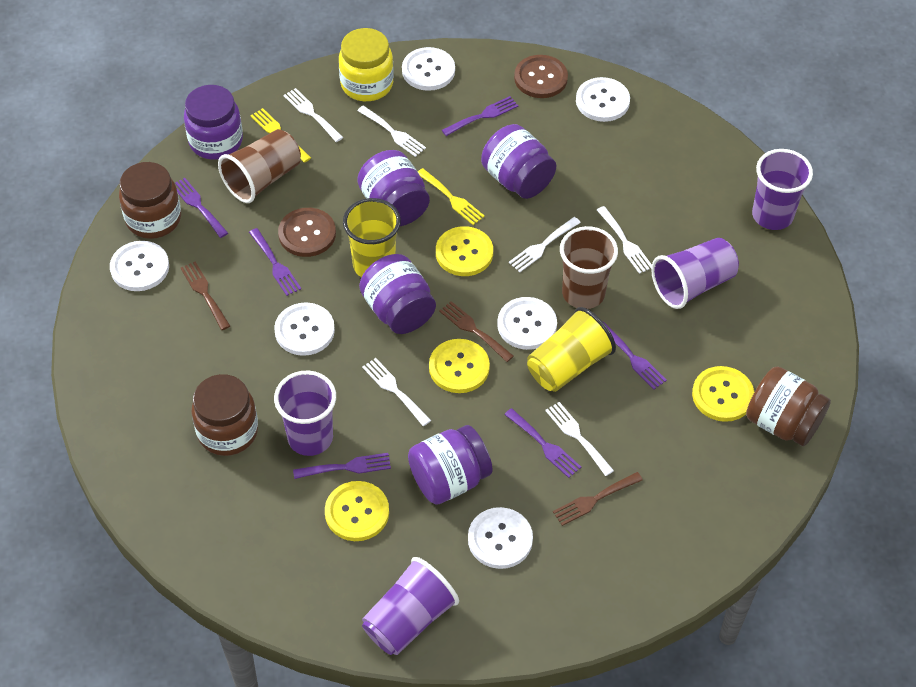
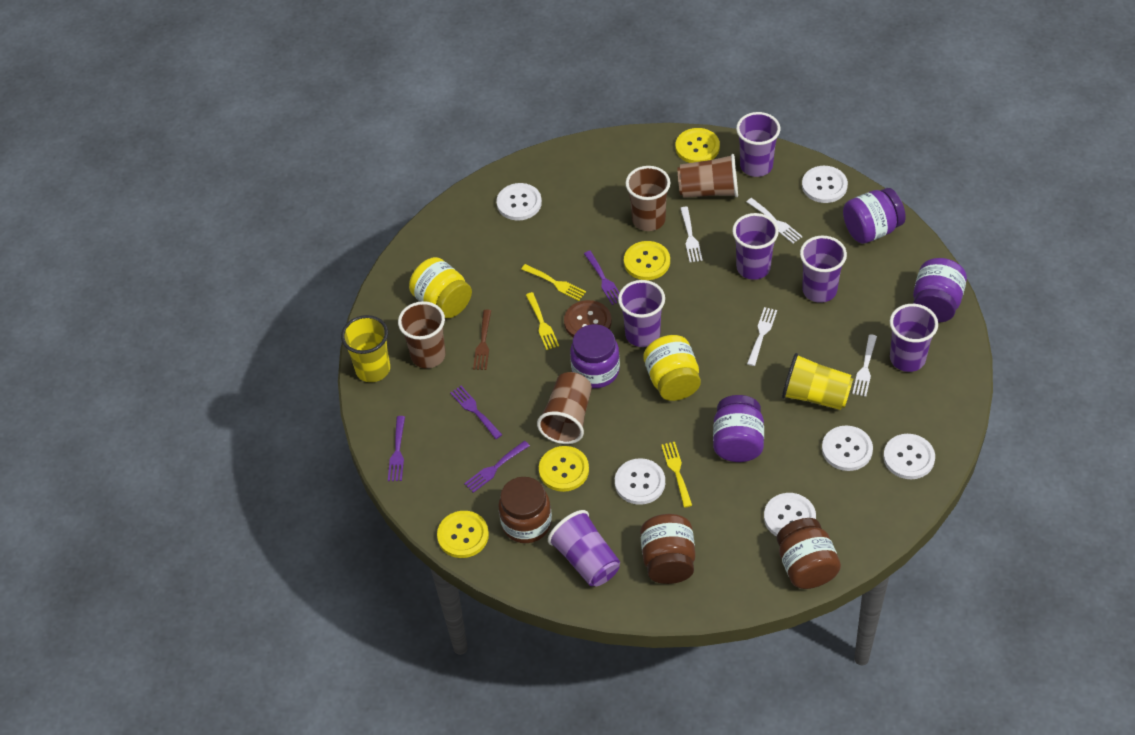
brown button: 2 -> 1
brown cup: 2 -> 4
brown fork: 3 -> 1
purple cup: 4 -> 6
purple fork: 6 -> 4
purple jar: 5 -> 4
white fork: 6 -> 4
yellow fork: 2 -> 3
yellow jar: 1 -> 2

